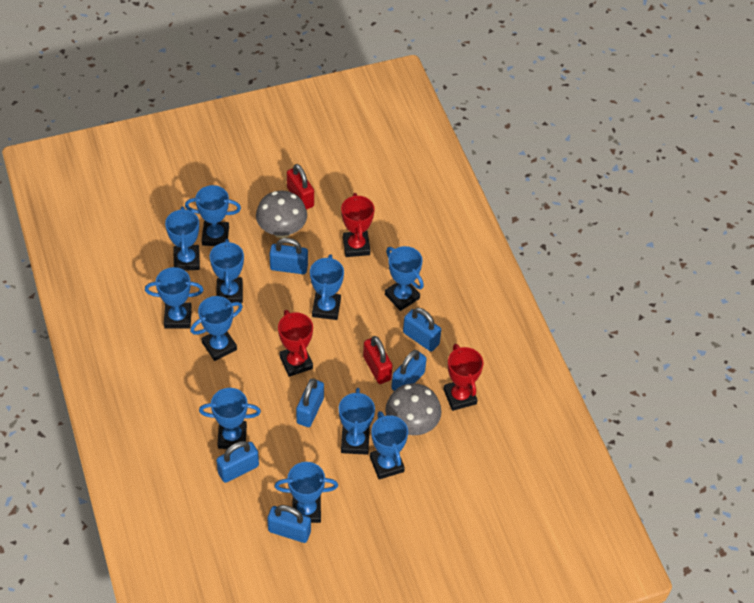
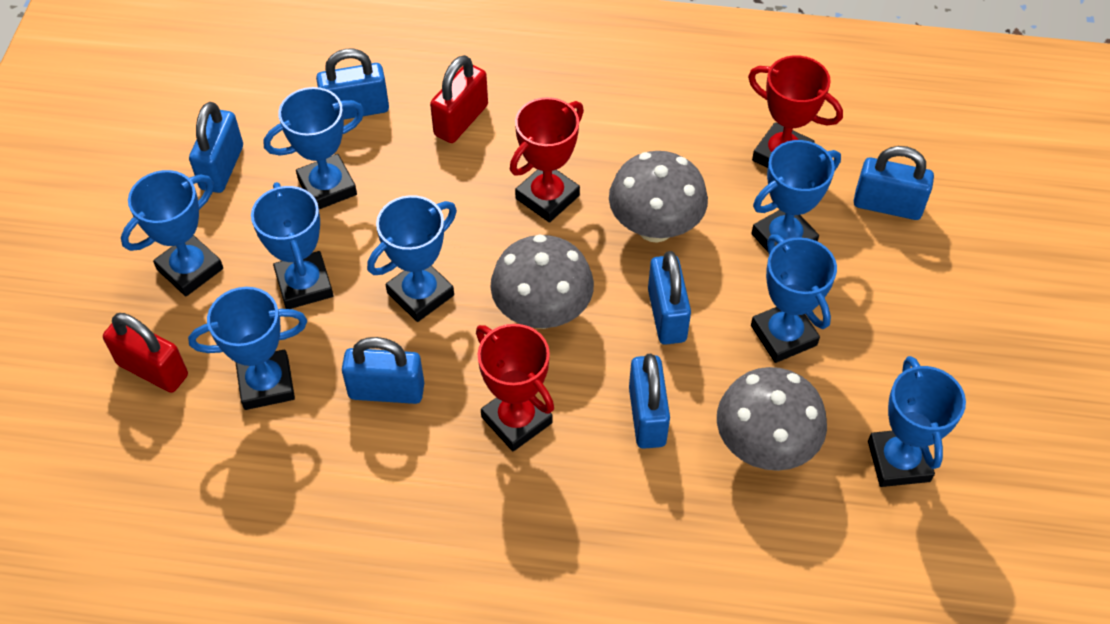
blue trophy: 11 -> 8
grey mushroom: 2 -> 3

